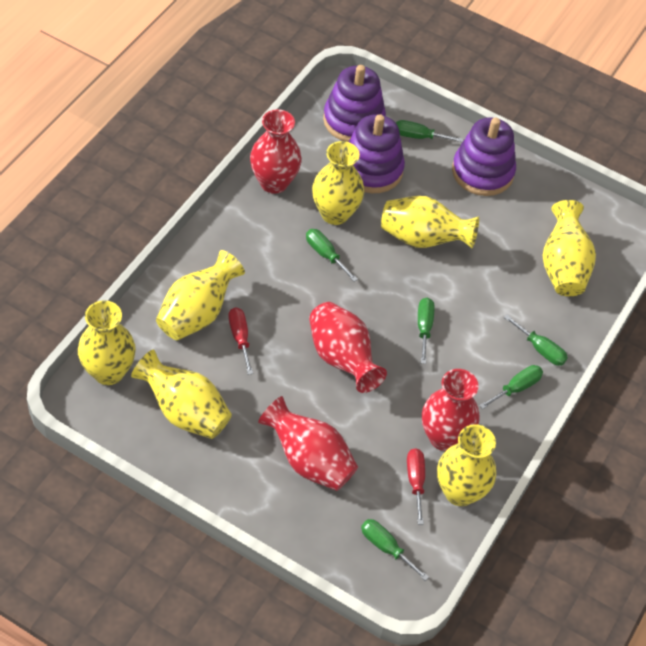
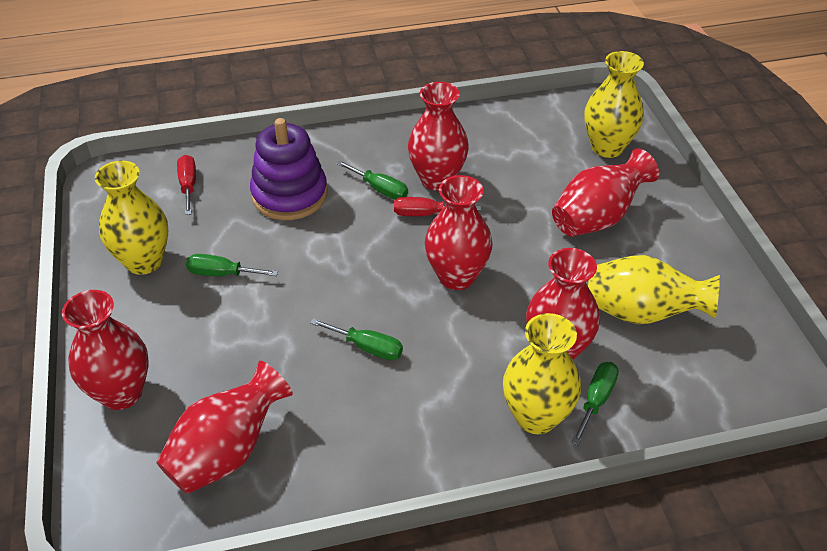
green screwdriver: 6 -> 4
purple stacking toy: 3 -> 1
red vase: 4 -> 6
yellow vase: 7 -> 4

